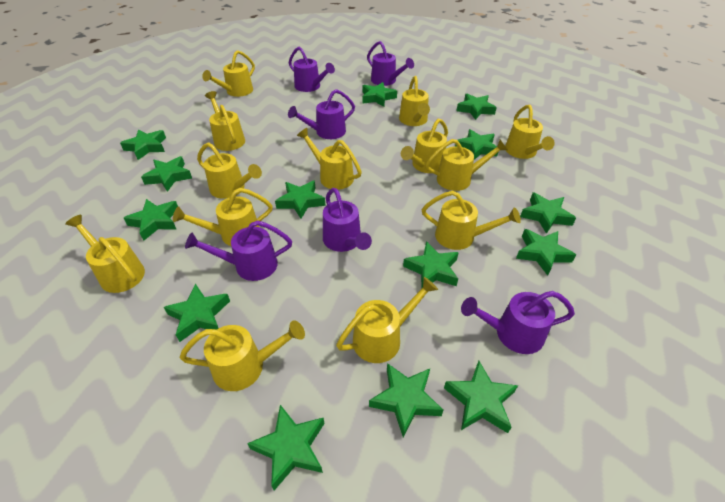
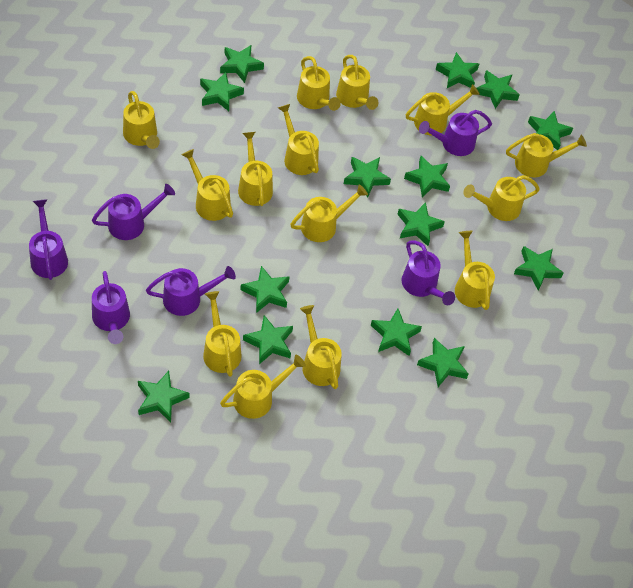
yellow watering can: 13 -> 14

